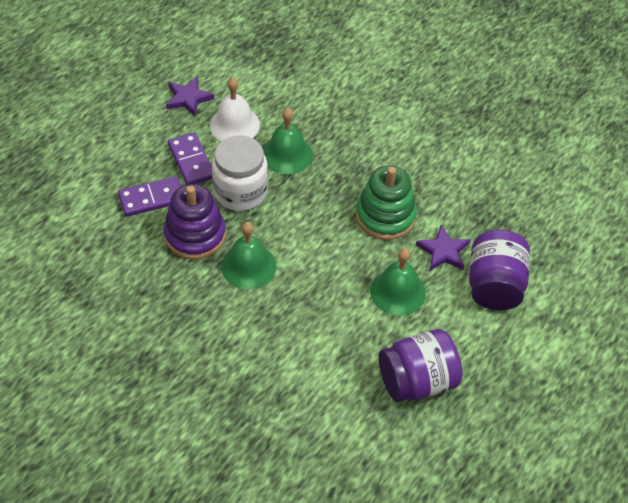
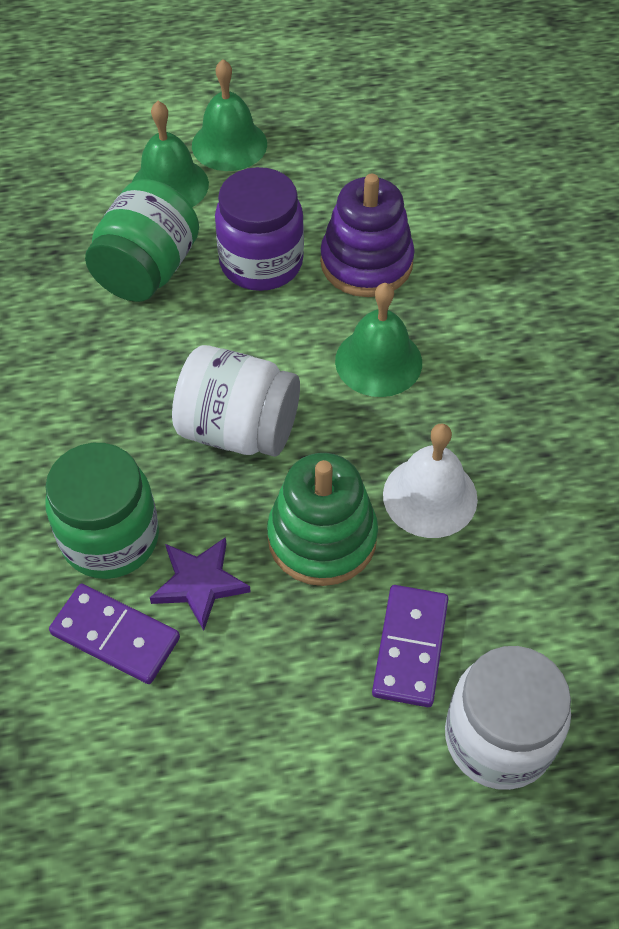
green jar: 0 -> 2
purple jar: 2 -> 1
purple star: 2 -> 1
white jar: 1 -> 2

